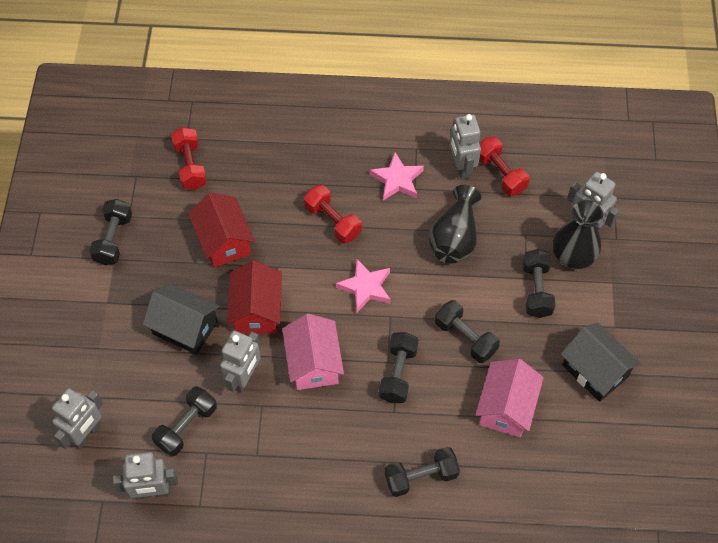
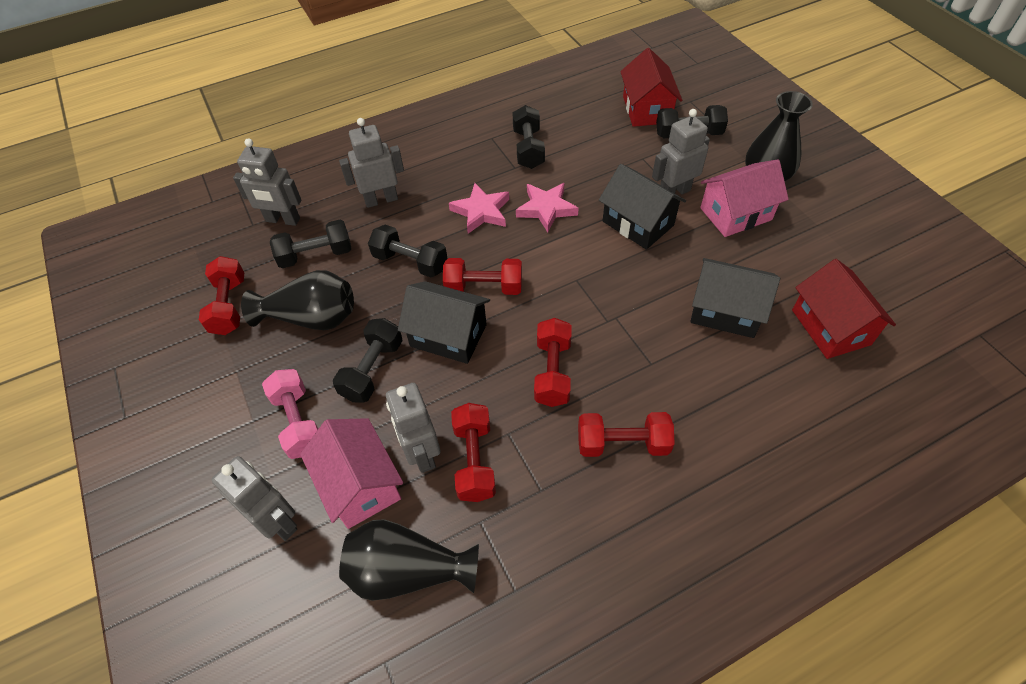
black dumbbell: 6 -> 5
black house: 2 -> 3
black vase: 2 -> 3
pink dumbbell: 0 -> 1
red dumbbell: 3 -> 5

